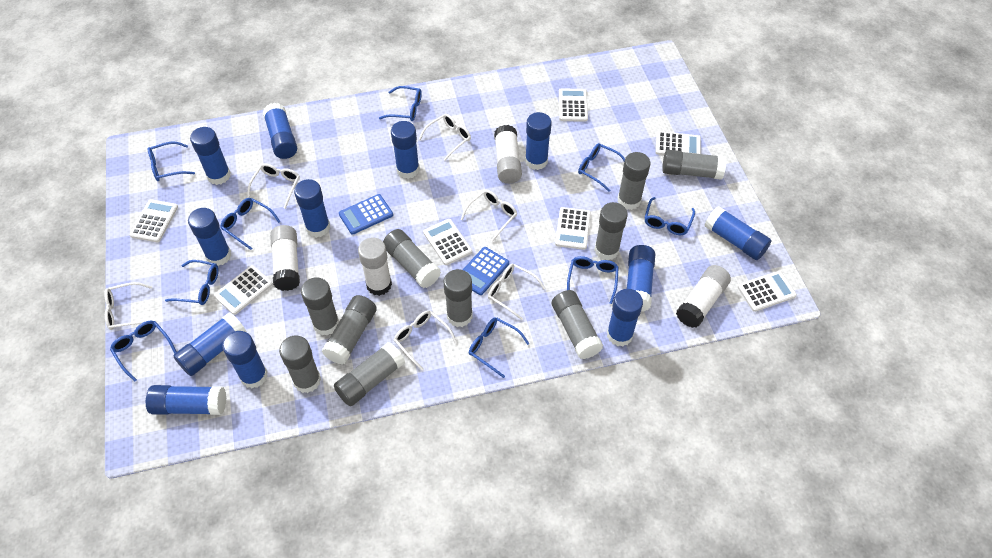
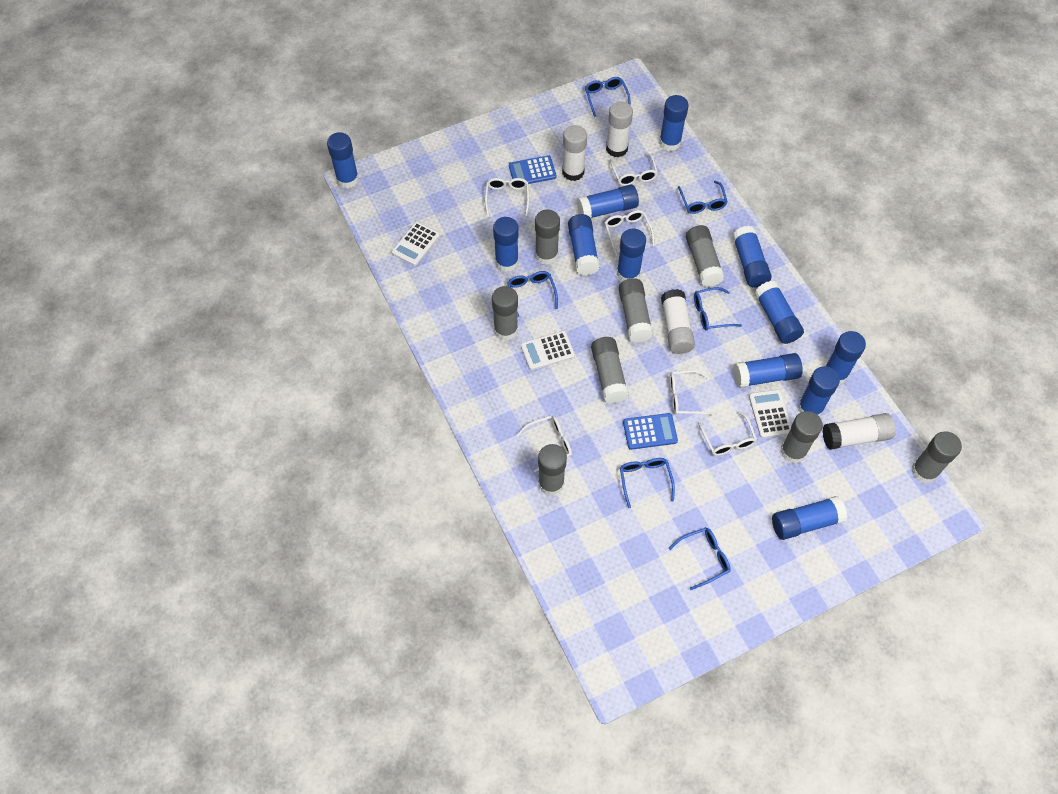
blue glasses: 9 -> 6
grey glue stick: 10 -> 8
white calculator: 7 -> 3

